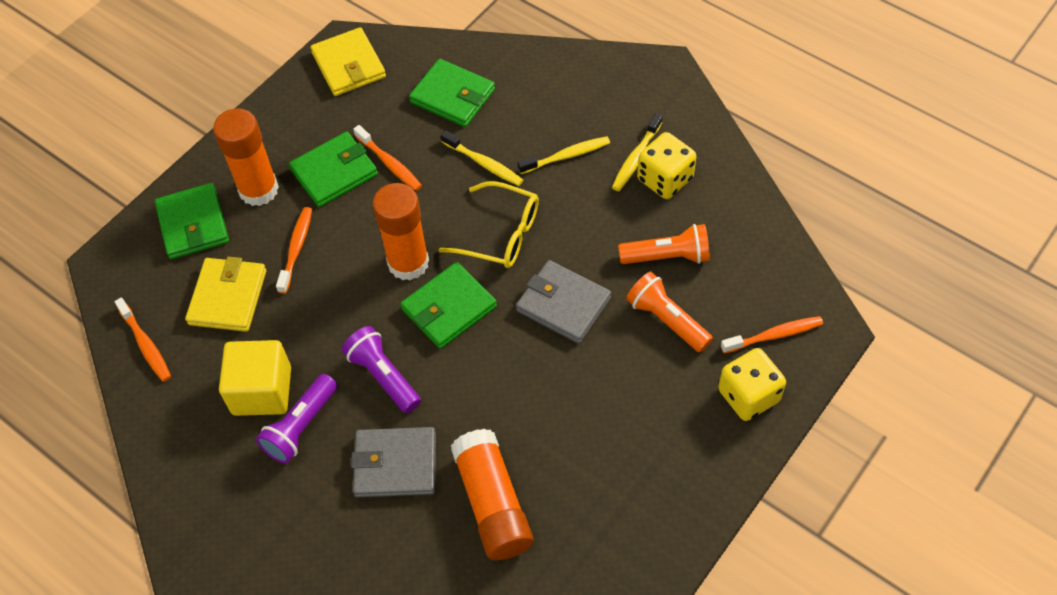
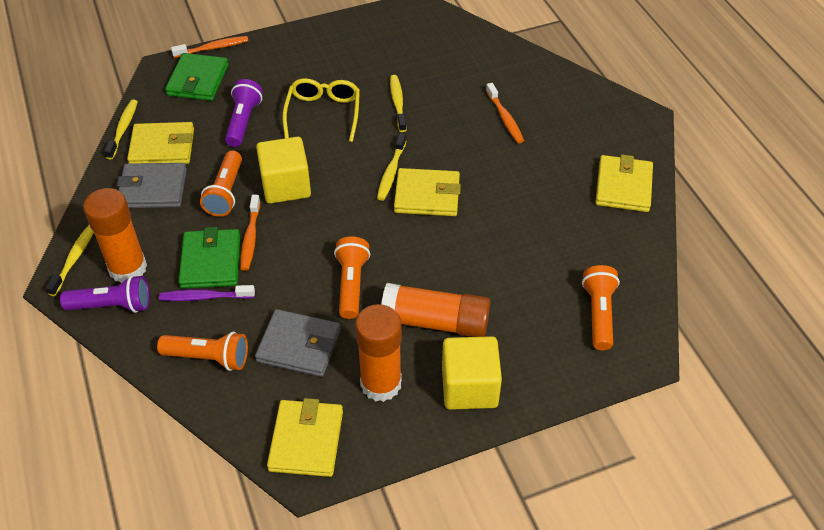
green wallet: 4 -> 2
orange flashlight: 2 -> 4
orange toothbrush: 4 -> 3
purple toothbrush: 0 -> 1
yellow cube: 1 -> 2
yellow dice: 2 -> 0
yellow toothbrush: 3 -> 4
yellow wallet: 2 -> 4

